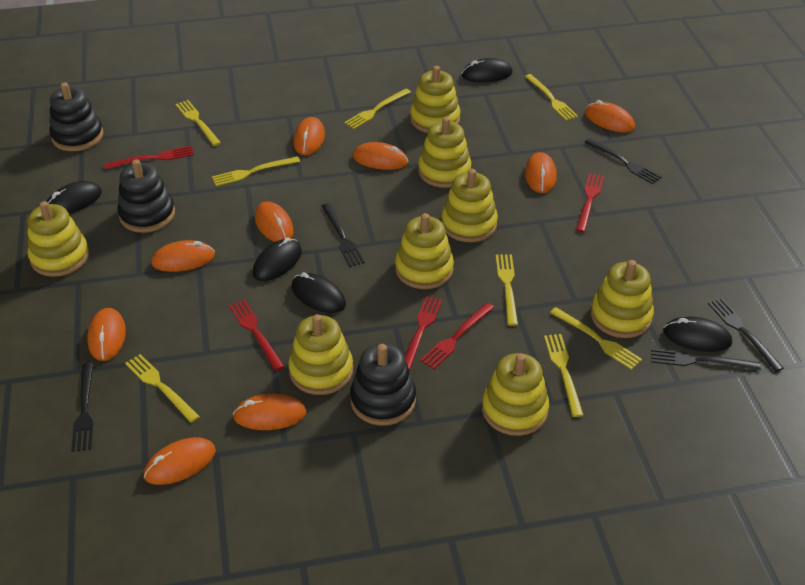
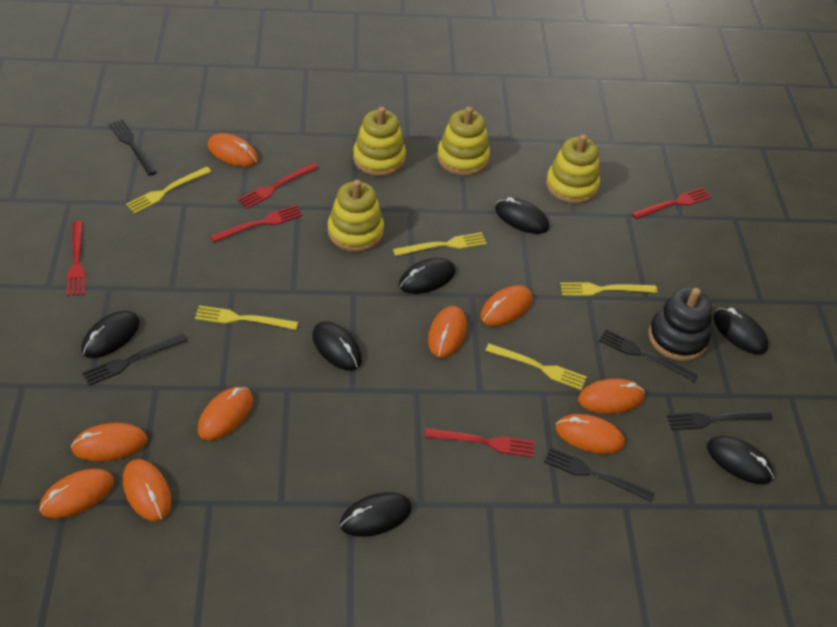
black mouse: 5 -> 7
black stacking toy: 3 -> 1
yellow fork: 8 -> 5
yellow stacking toy: 8 -> 4

